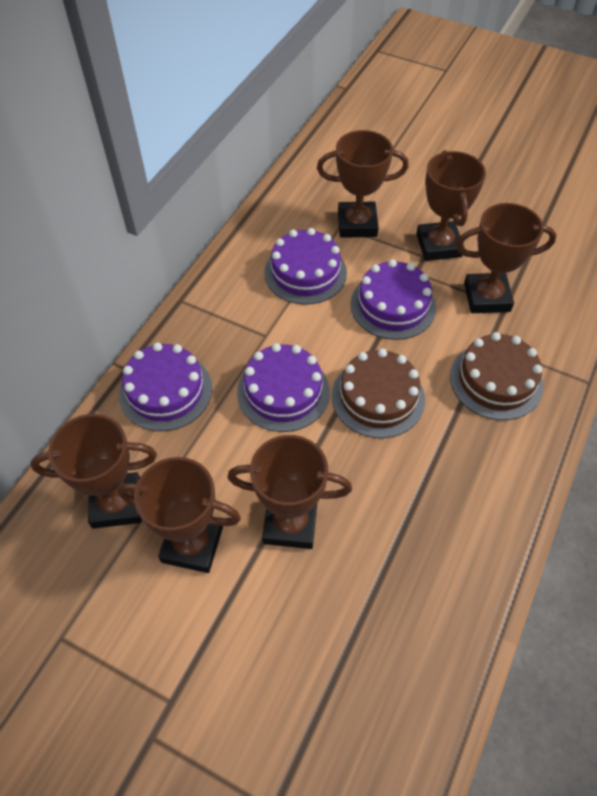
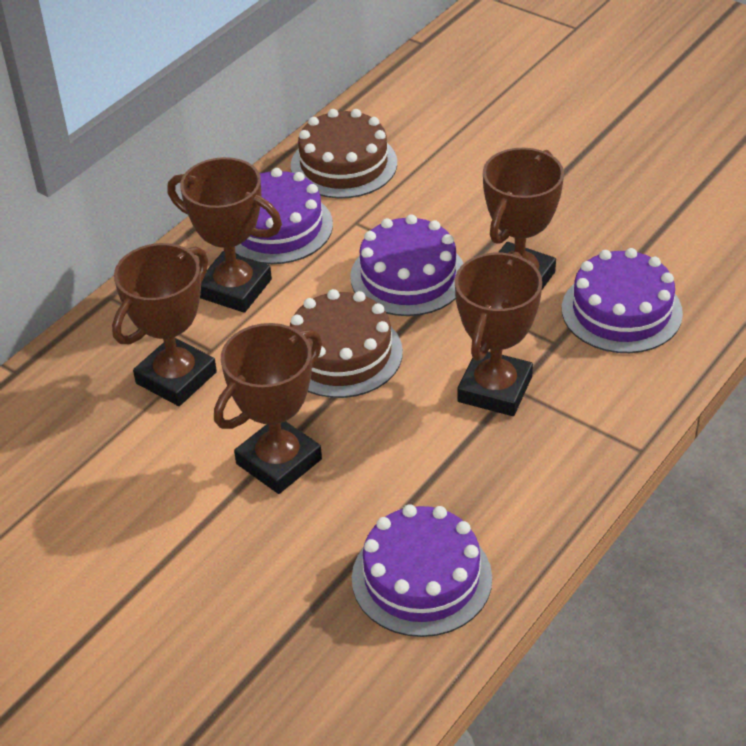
brown trophy: 6 -> 5

